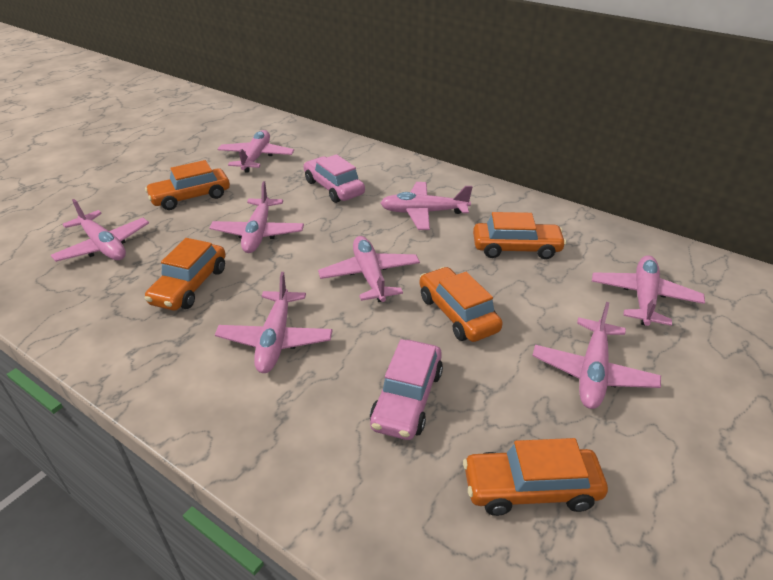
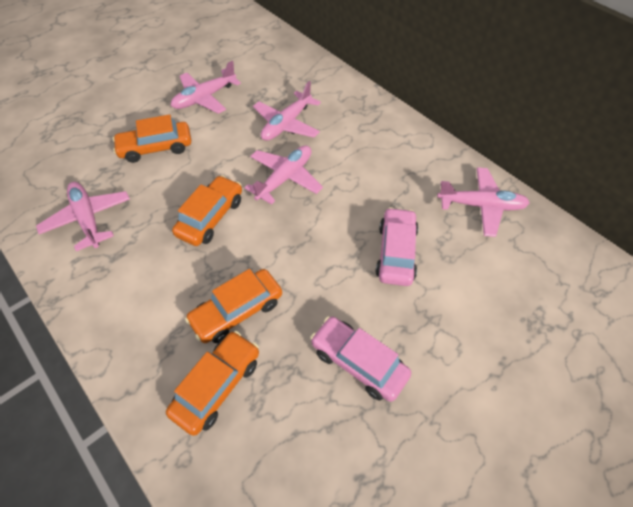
orange car: 5 -> 4
pink plane: 8 -> 5

